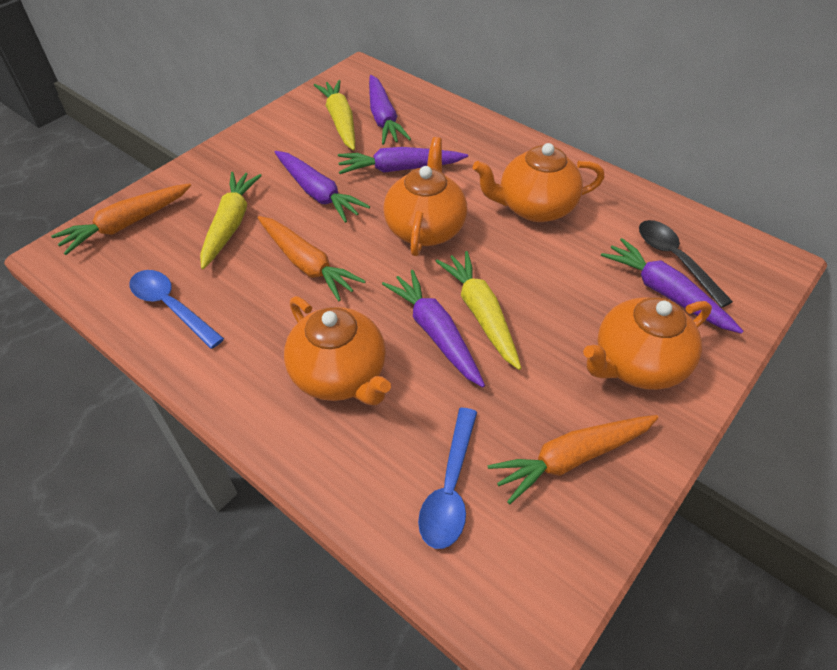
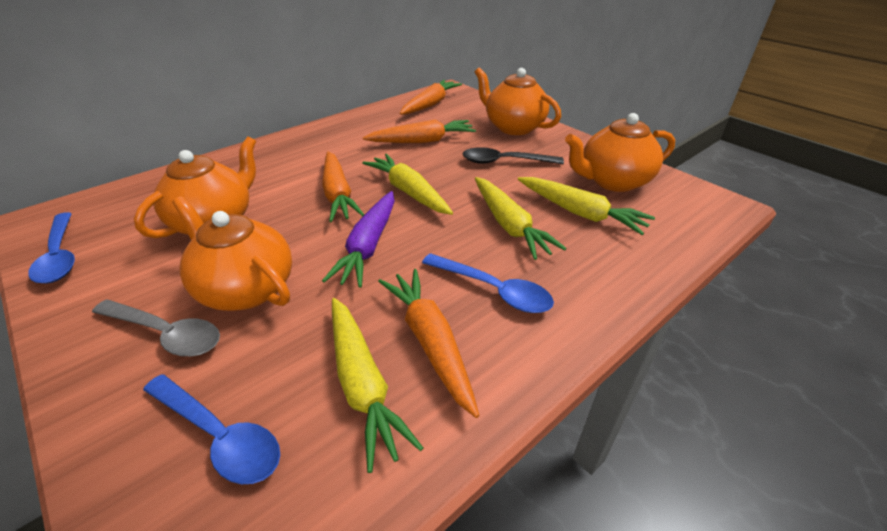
blue spoon: 2 -> 3
grey spoon: 0 -> 1
orange carrot: 3 -> 4
purple carrot: 5 -> 1
yellow carrot: 3 -> 4

